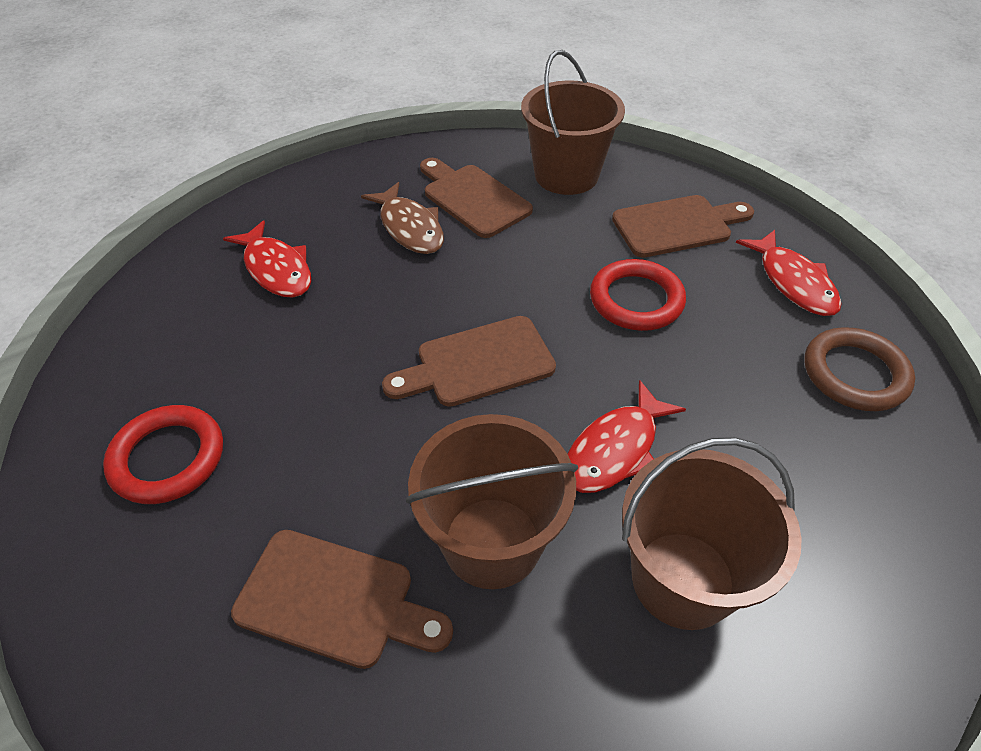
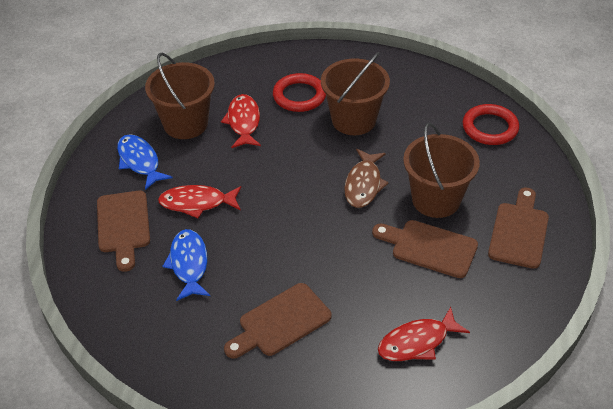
blue fish: 0 -> 2
brown ring: 1 -> 0

